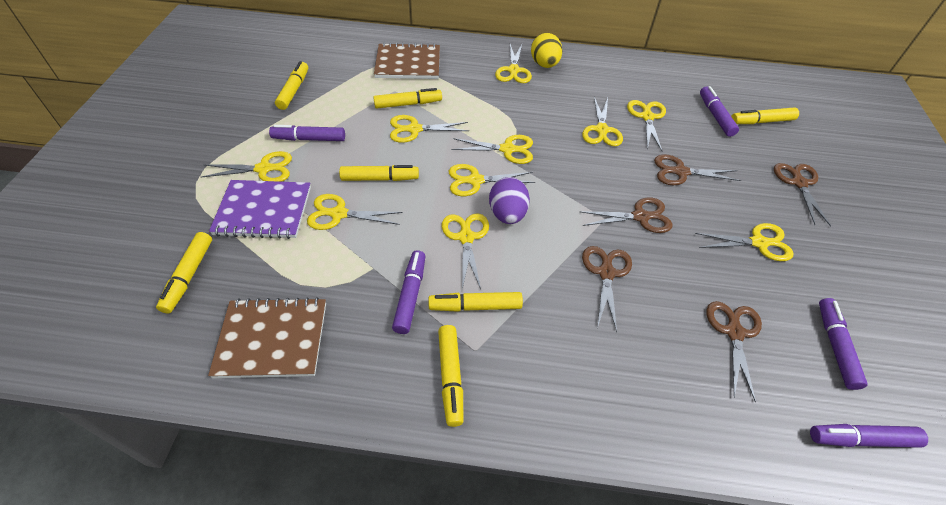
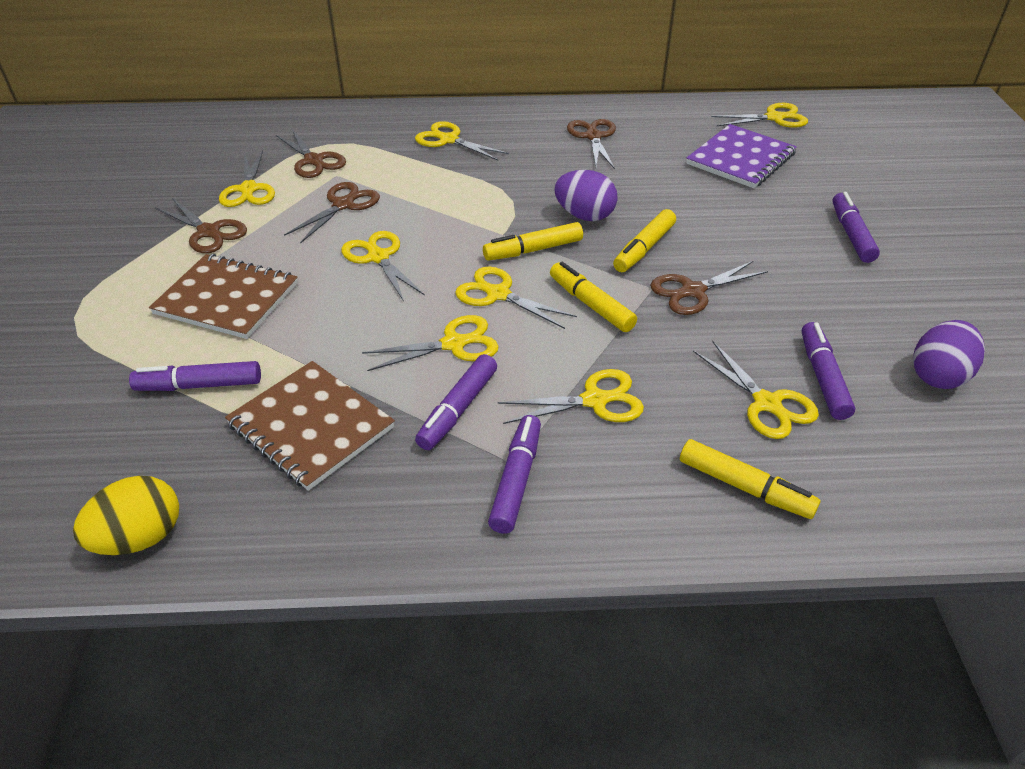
purple egg: 1 -> 2
yellow marker: 7 -> 4
yellow scissors: 10 -> 8

